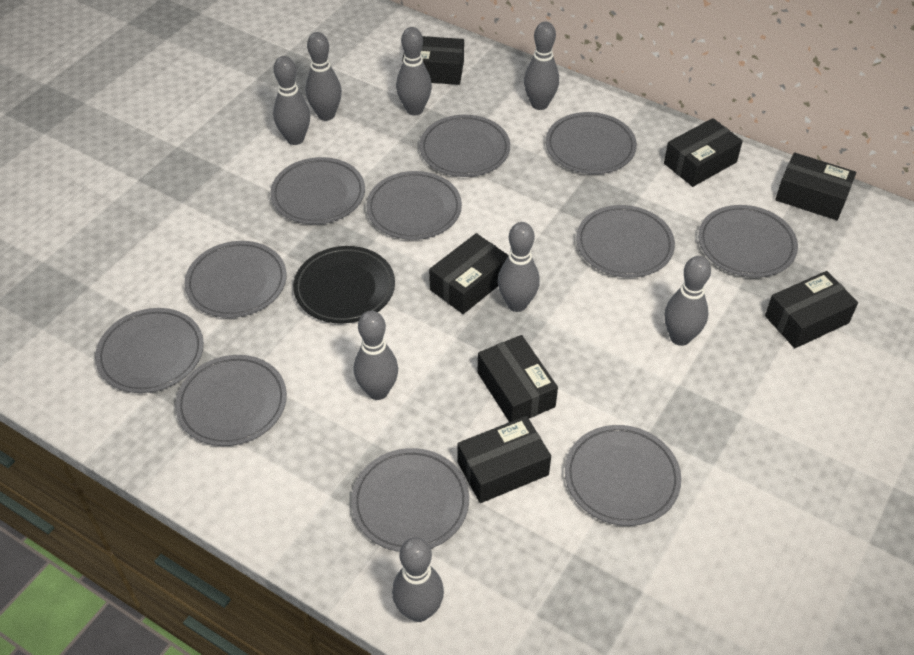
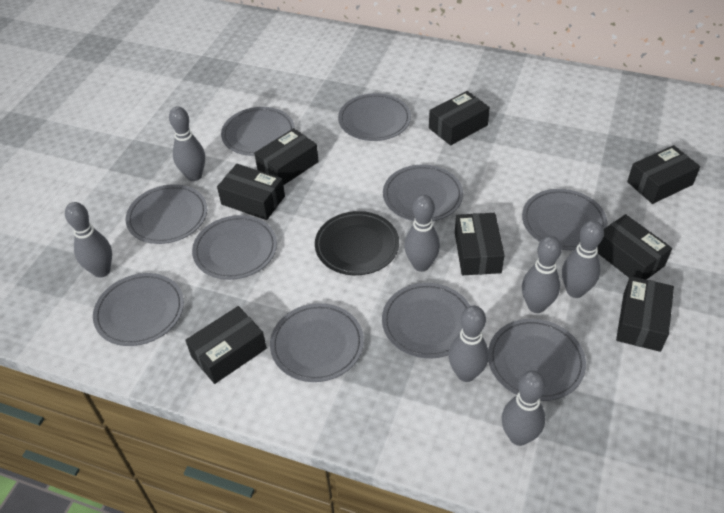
black box: 7 -> 8
grey bowling pin: 8 -> 7
grey plate: 11 -> 10

